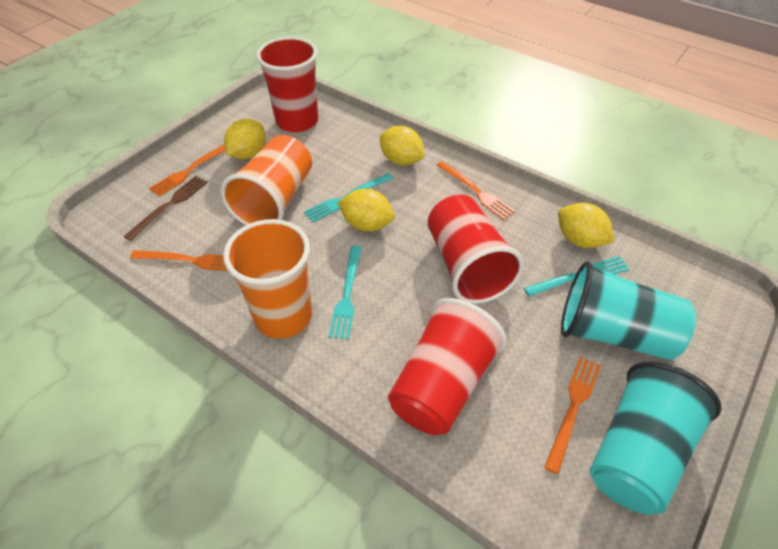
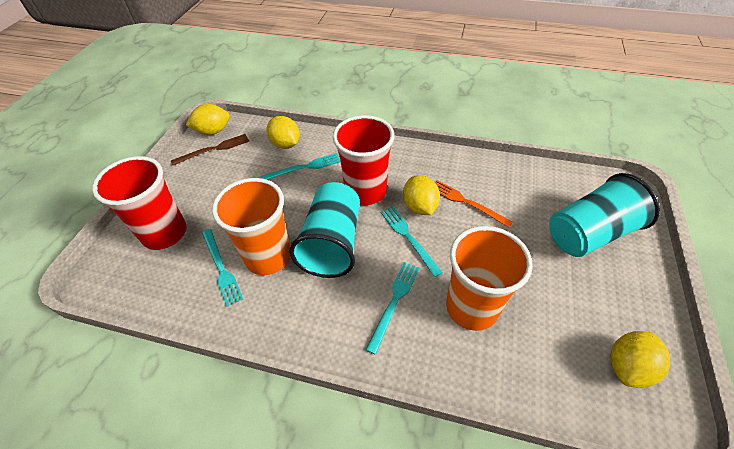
orange fork: 4 -> 1
red cup: 3 -> 2
turquoise fork: 3 -> 4

